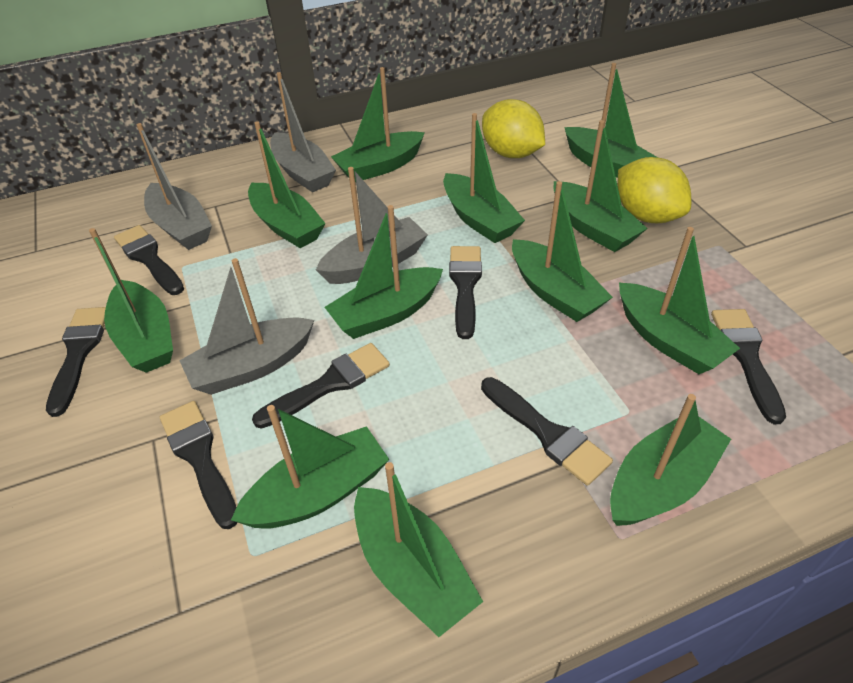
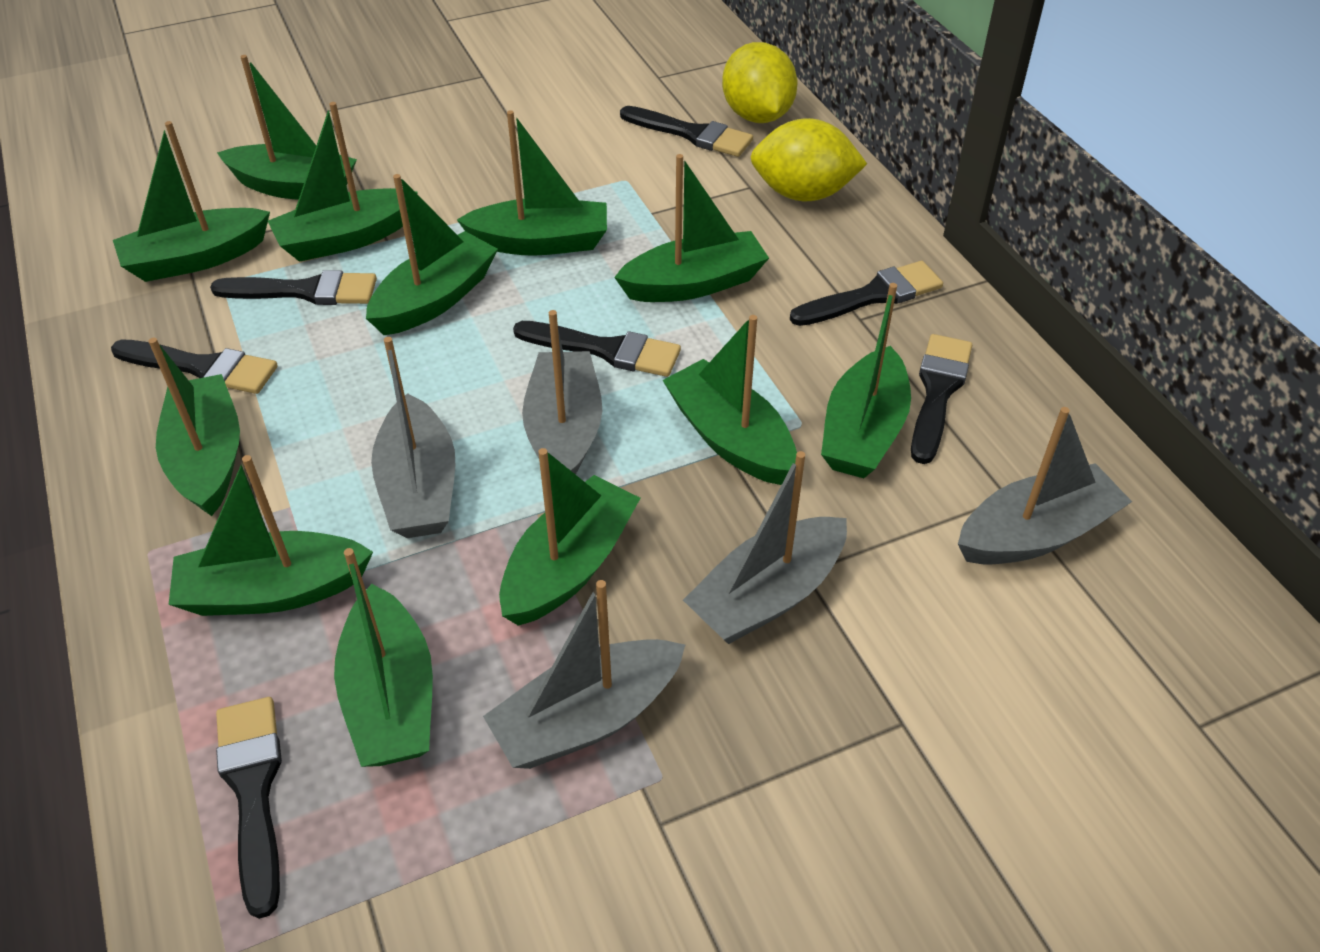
grey boat: 4 -> 5

